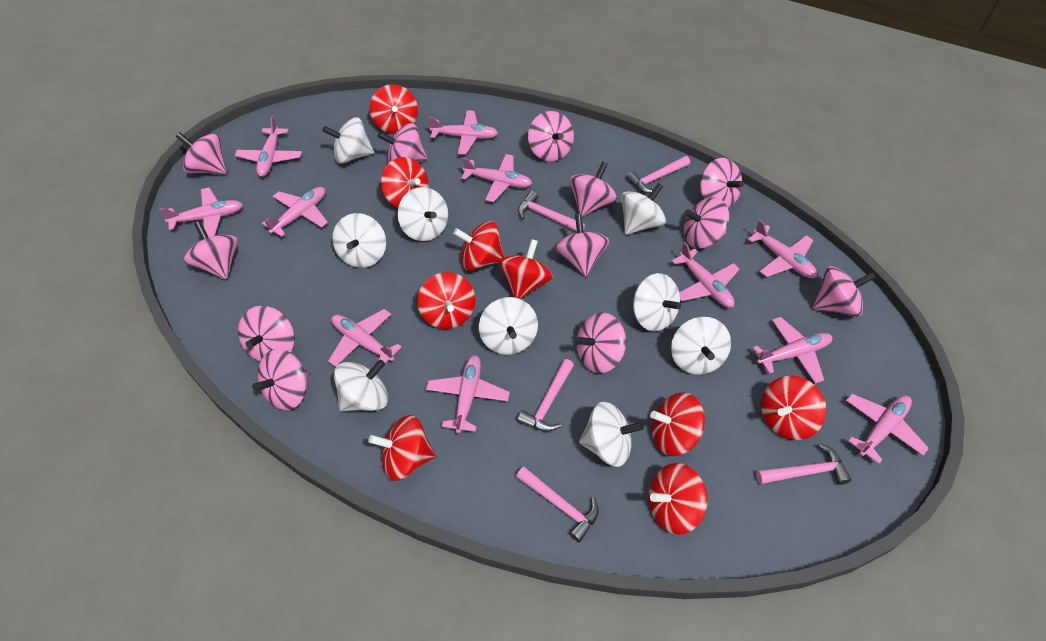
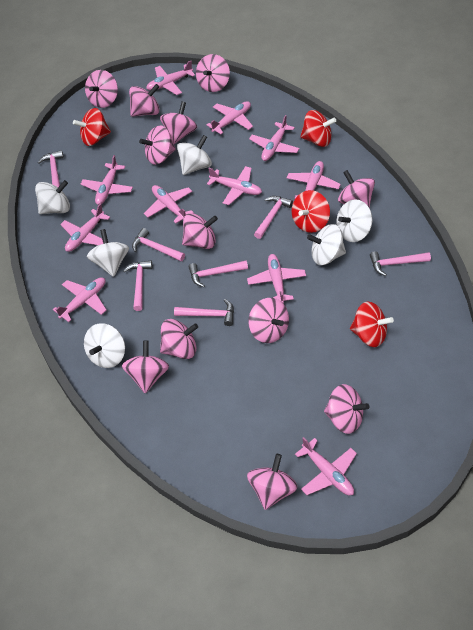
pink hammer: 5 -> 7
red spinning top: 9 -> 4
white spinning top: 9 -> 6

